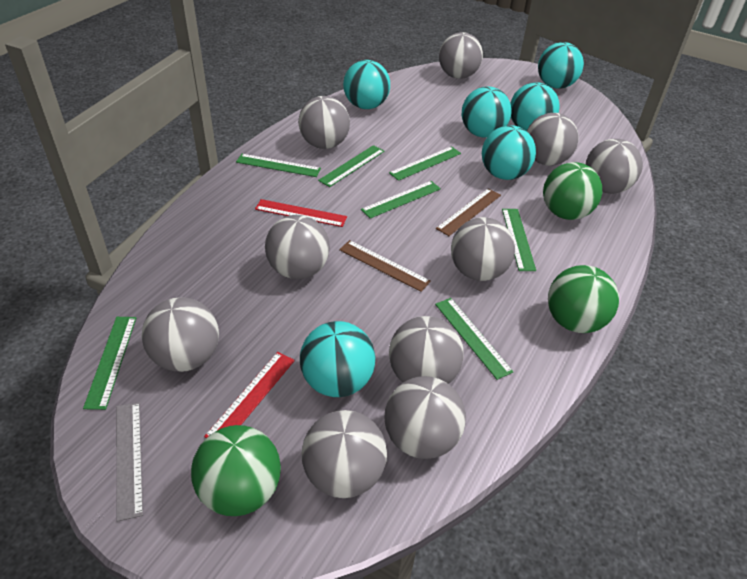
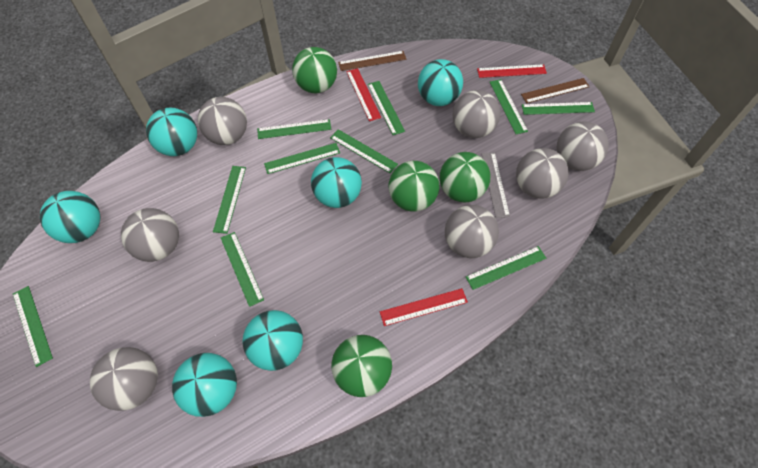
green ball: 3 -> 4
green ruler: 7 -> 10
grey ball: 10 -> 7
red ruler: 2 -> 3

